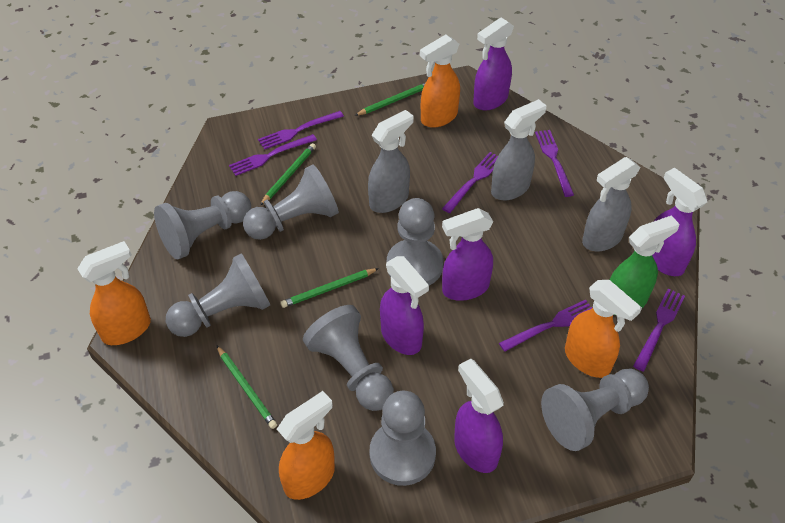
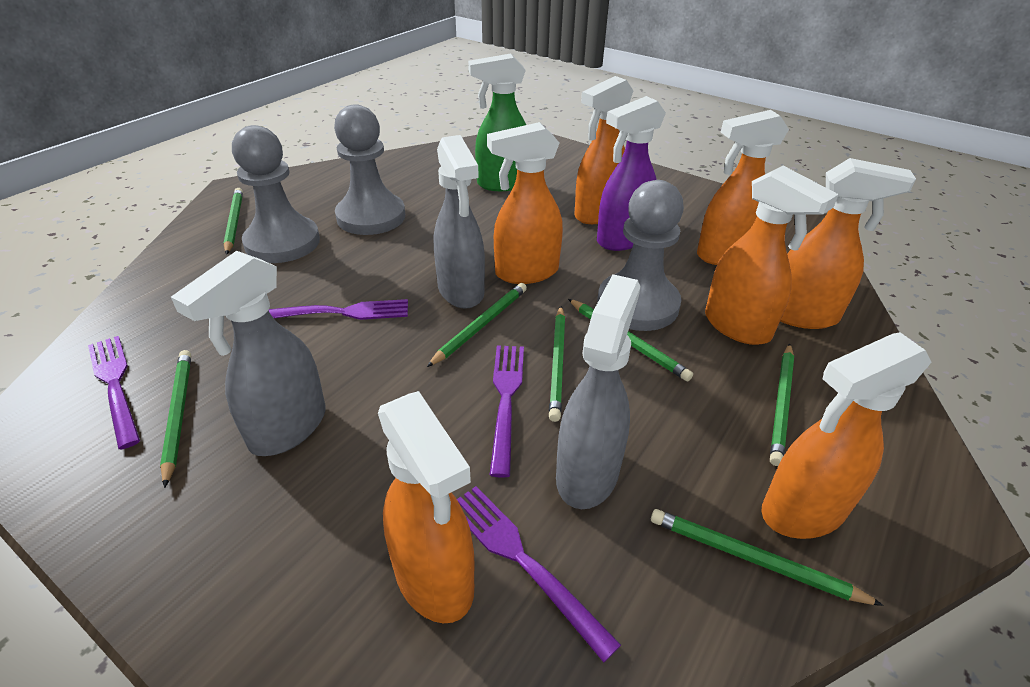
green pencil: 4 -> 7
grey pawn: 7 -> 3
orange spray bottle: 4 -> 7
purple fork: 6 -> 4
purple spray bottle: 5 -> 1

